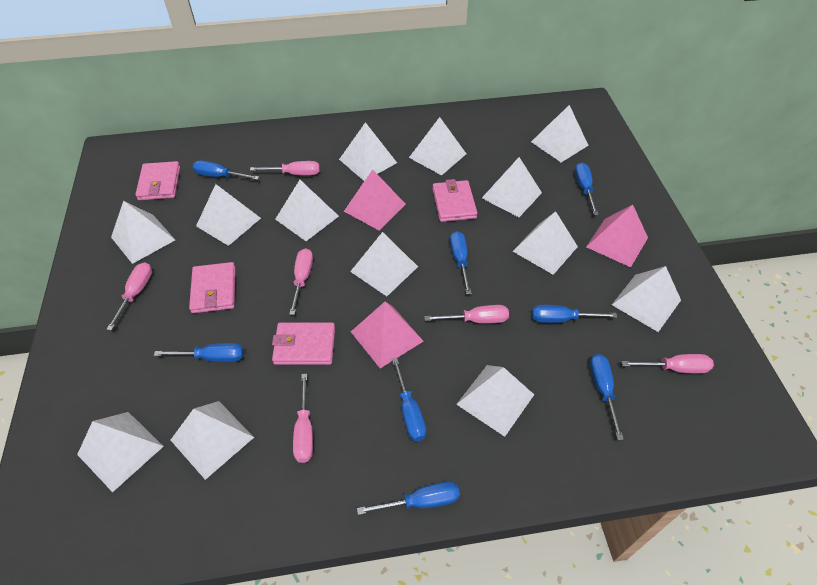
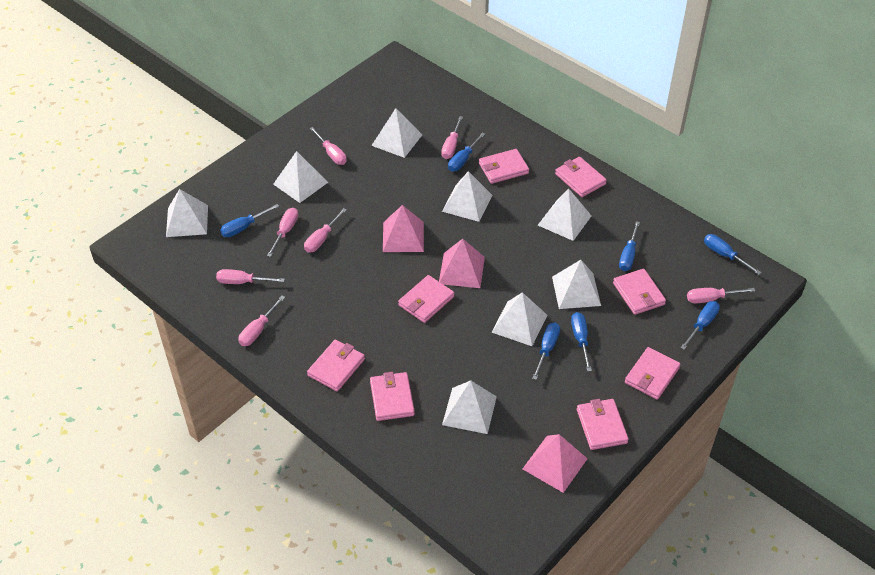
blue screwdriver: 8 -> 7
pink screwdriver: 6 -> 7
pink wallet: 4 -> 8
white pyramid: 13 -> 8

